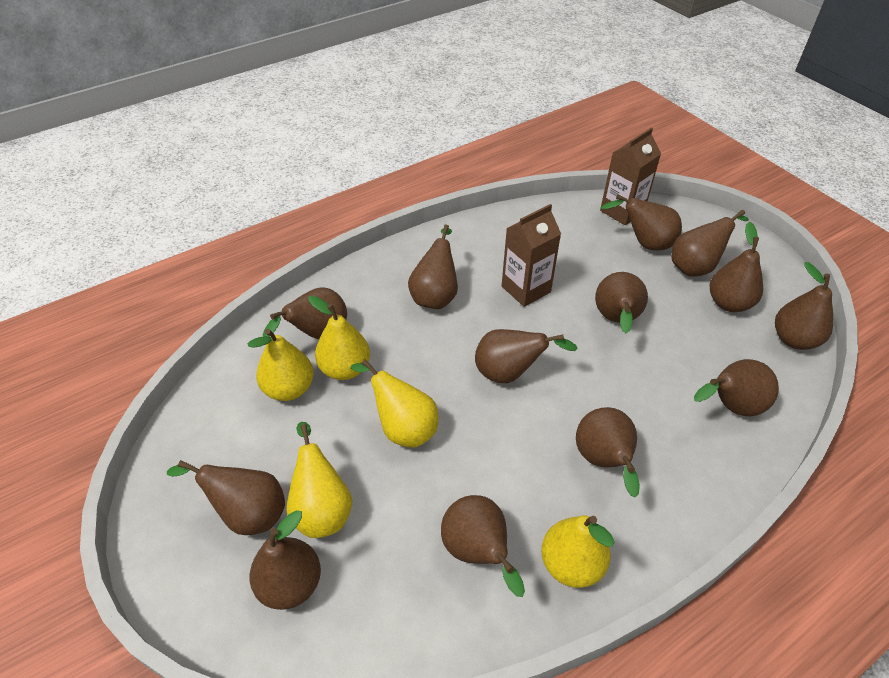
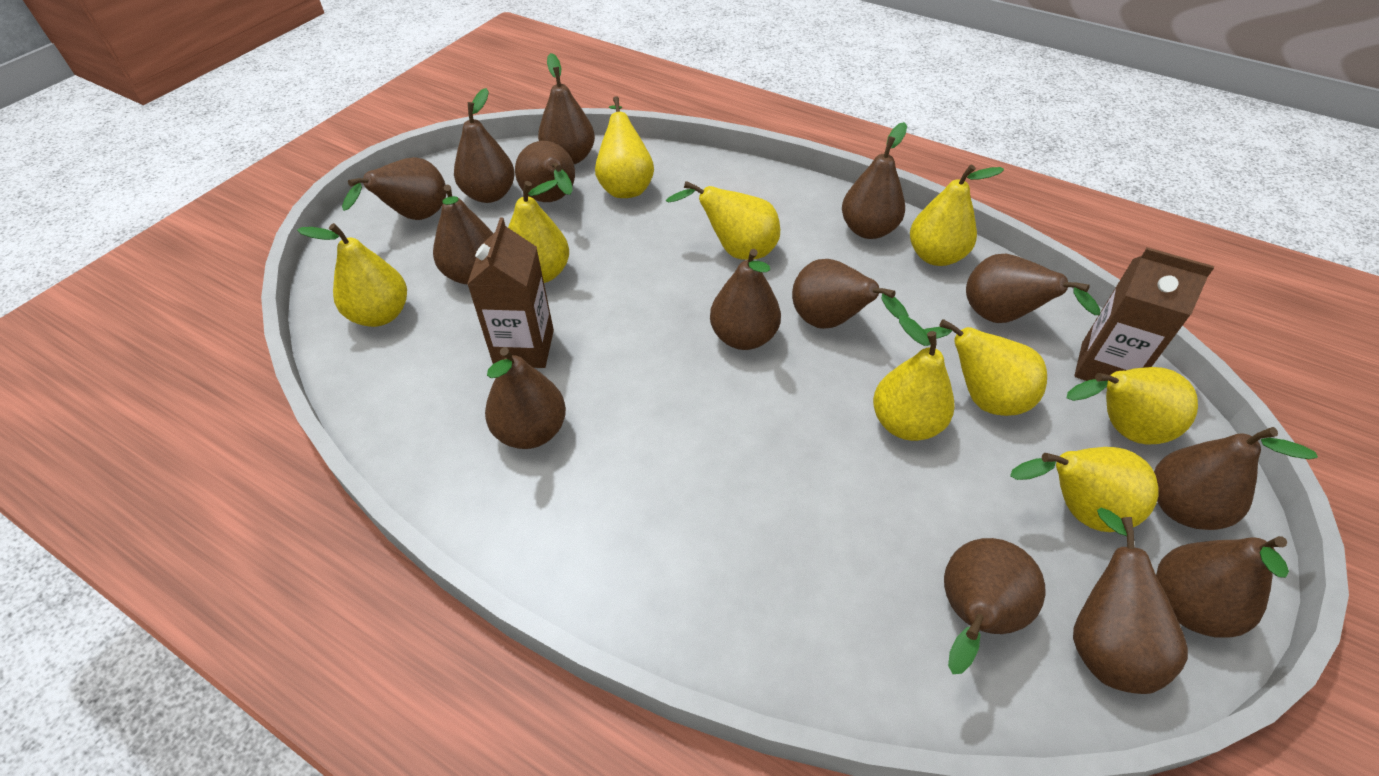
brown pear: 13 -> 14
yellow pear: 5 -> 9

